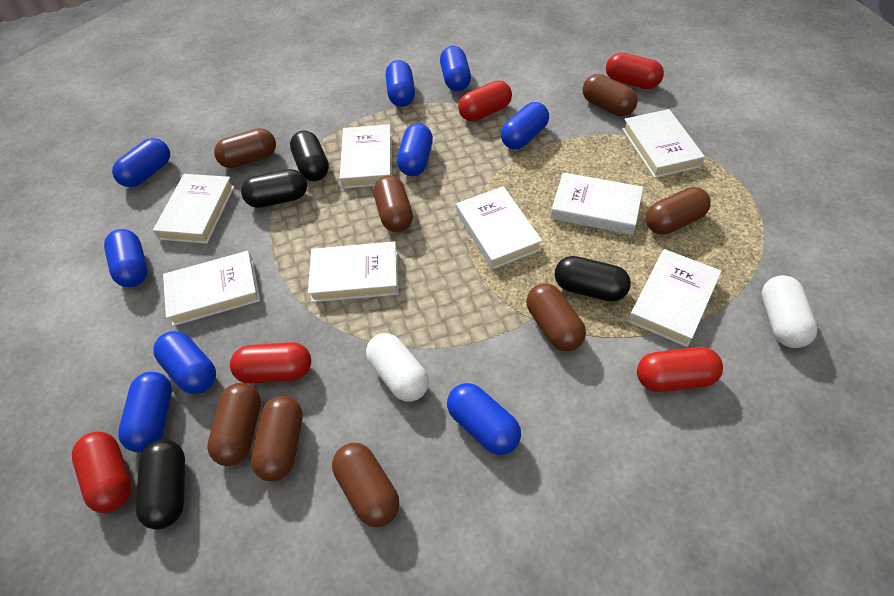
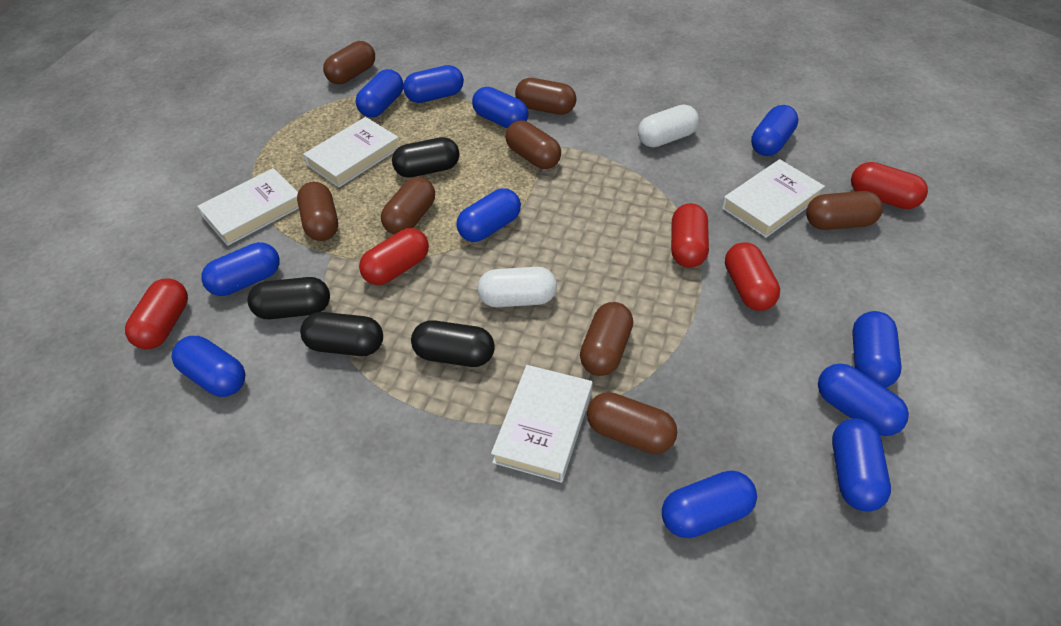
blue capsule: 9 -> 11
white book: 8 -> 4

